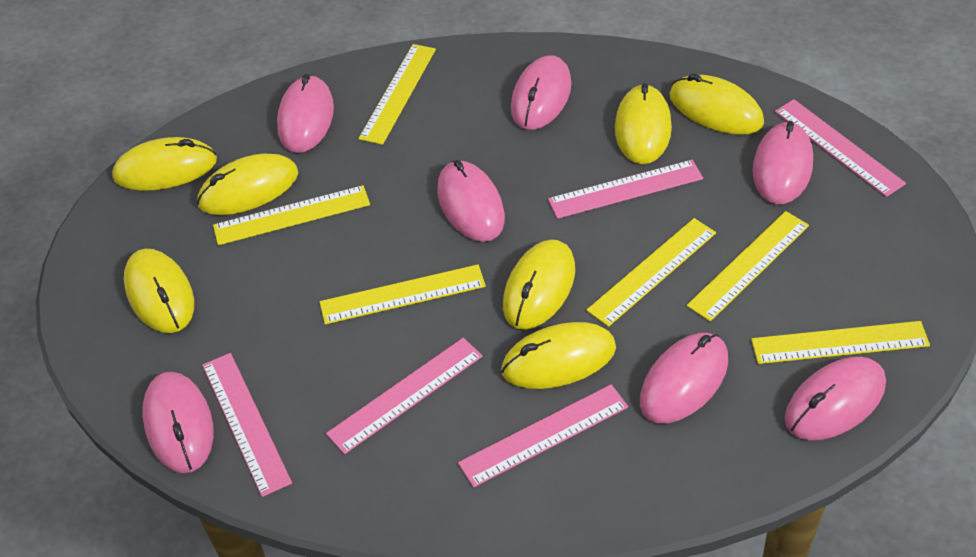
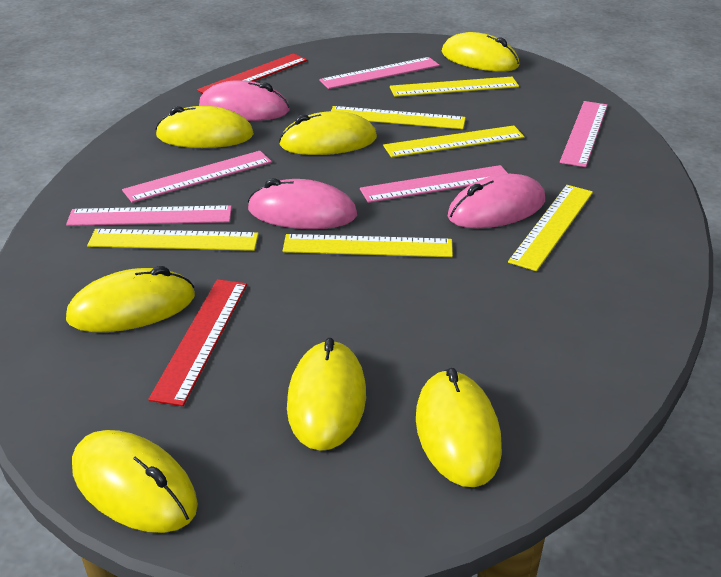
pink mouse: 7 -> 3
red ruler: 0 -> 2

